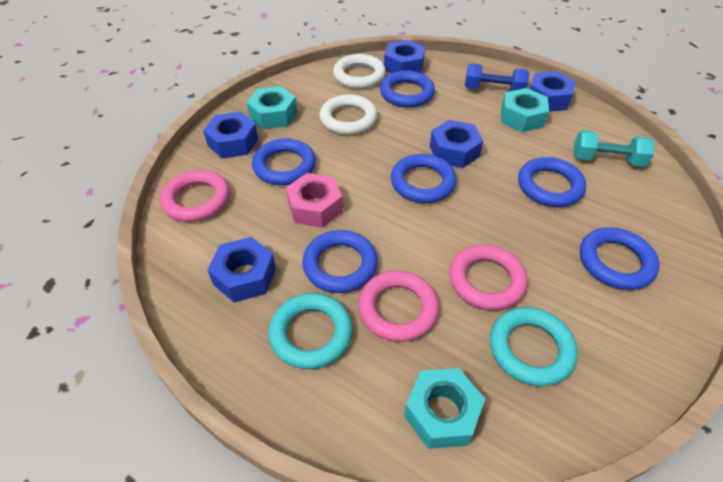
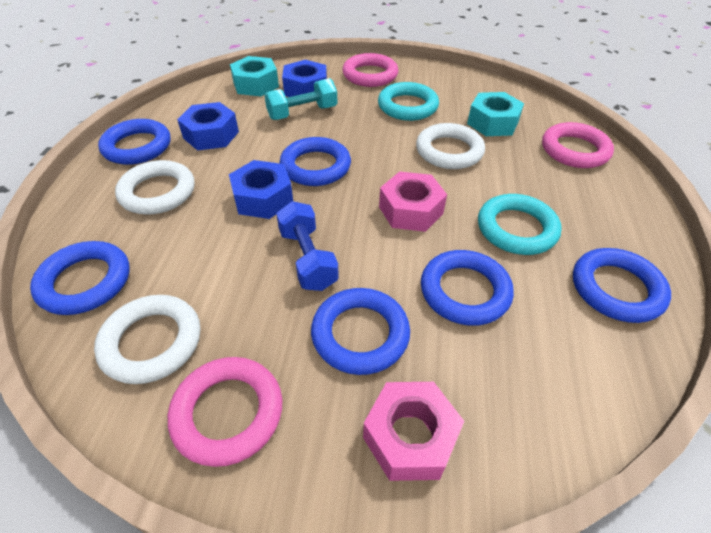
blue nut: 5 -> 3
pink nut: 1 -> 2
turquoise nut: 3 -> 2
white ring: 2 -> 3

